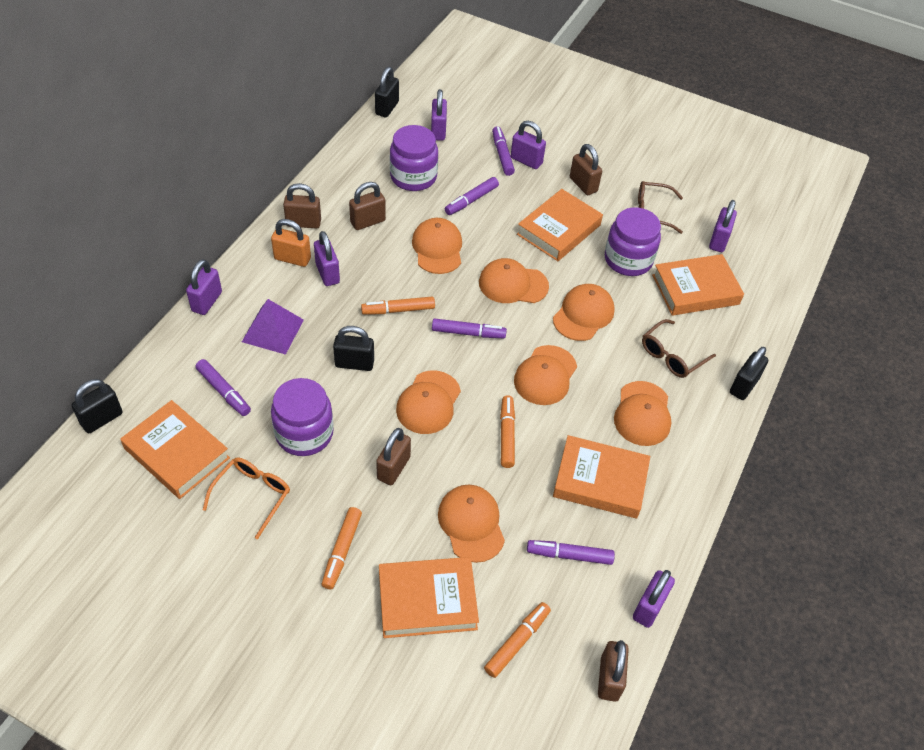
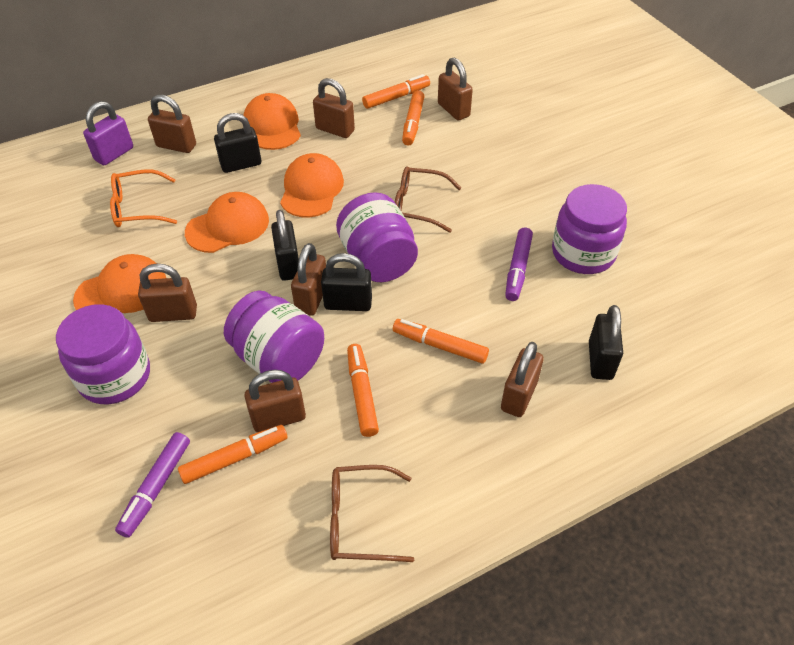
brown padlock: 5 -> 7
orange book: 5 -> 0
orange cap: 7 -> 4
orange marker: 4 -> 5
orange padlock: 1 -> 0
purple jar: 3 -> 4
purple marker: 5 -> 2
purple padlock: 6 -> 1
purple pyramid: 1 -> 0

